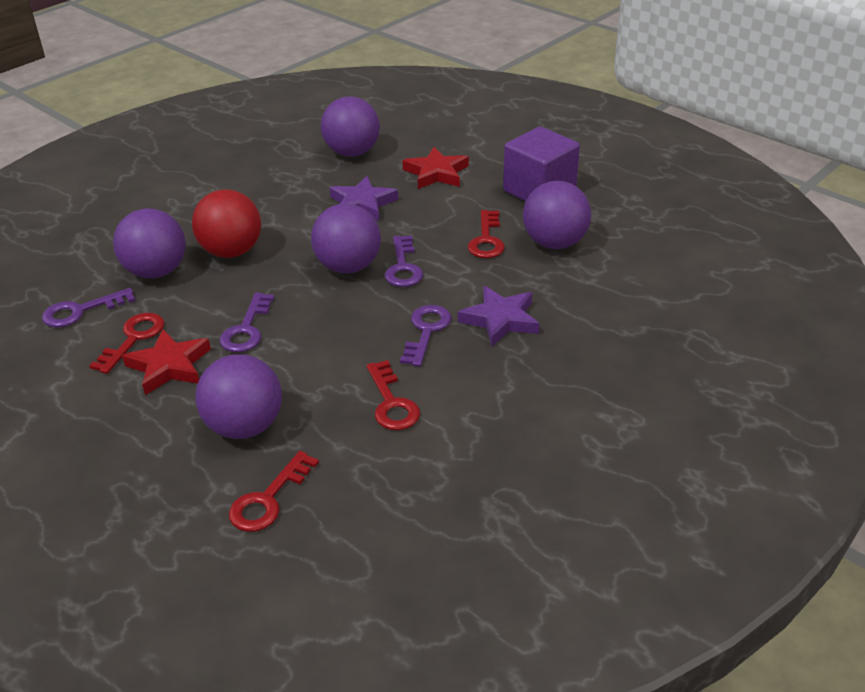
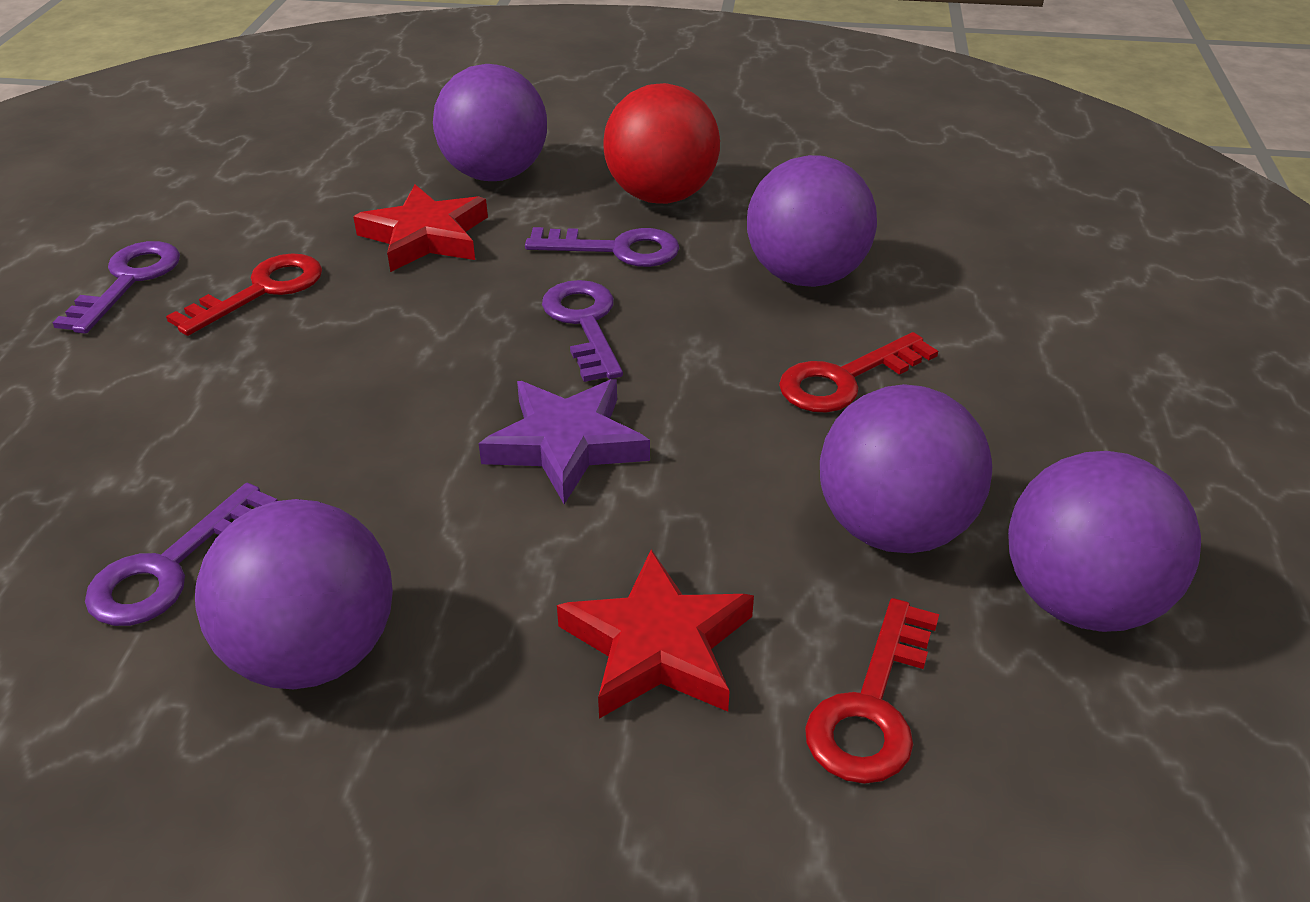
purple cube: 1 -> 0
purple star: 2 -> 1
red key: 4 -> 3

